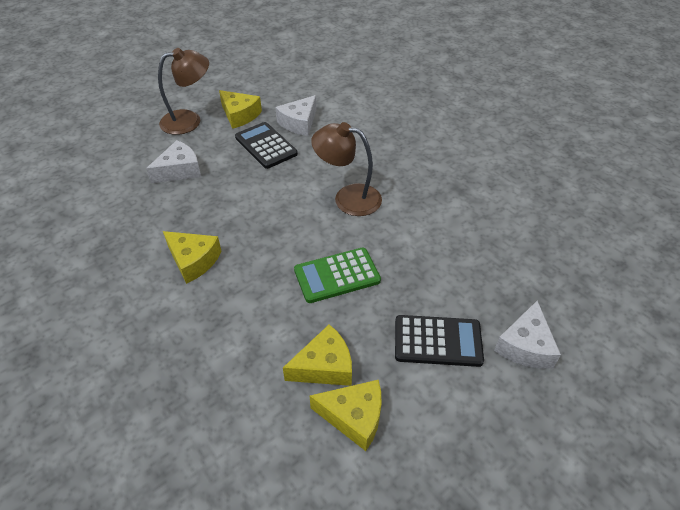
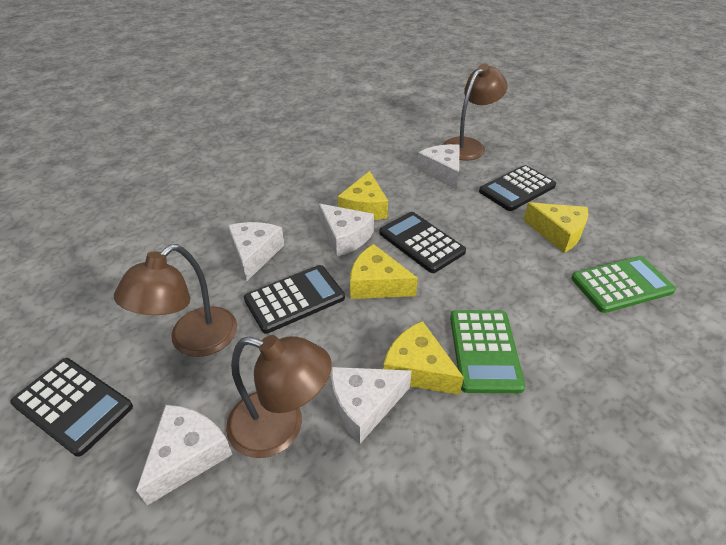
black calculator: 2 -> 4
brown lamp: 2 -> 3
green calculator: 1 -> 2
white cheese: 3 -> 5

